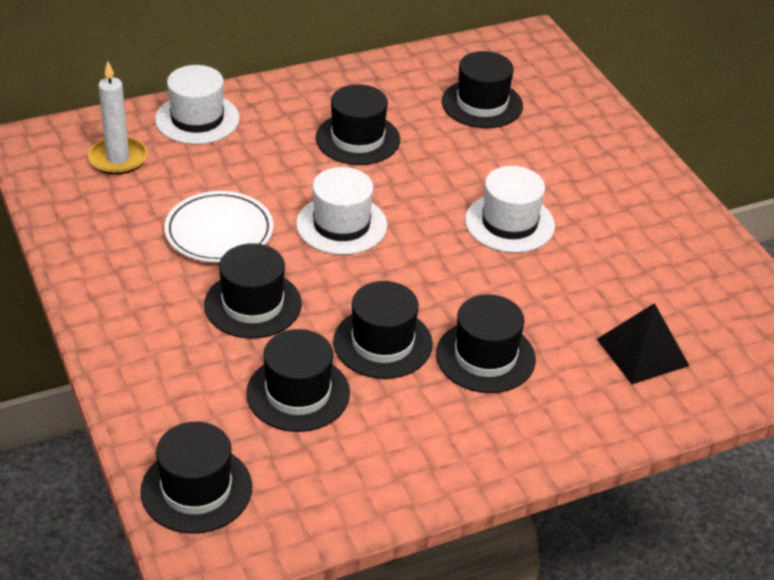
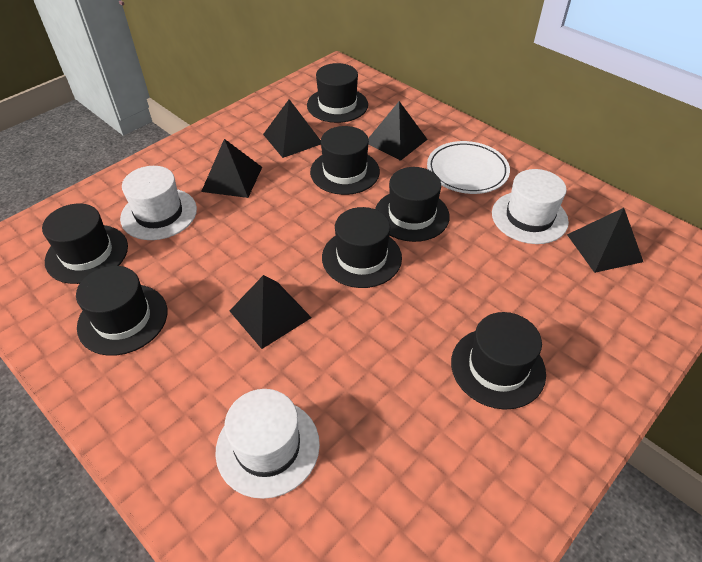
black pyramid: 1 -> 5
white candle: 1 -> 0

